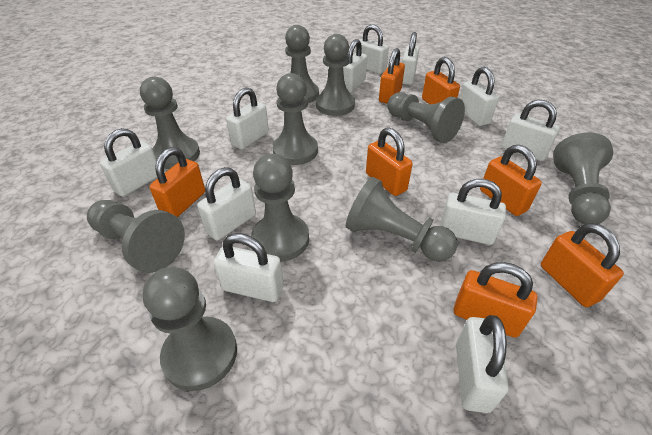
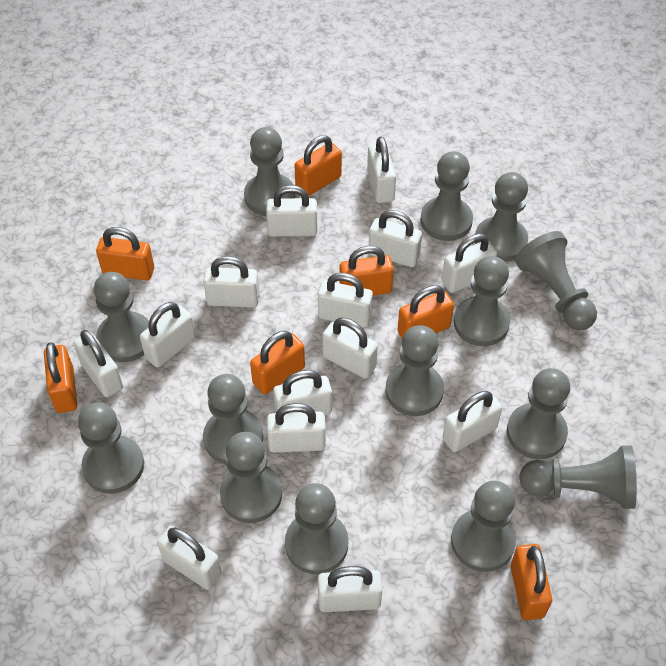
grey pawn: 10 -> 14
white padlock: 11 -> 14

